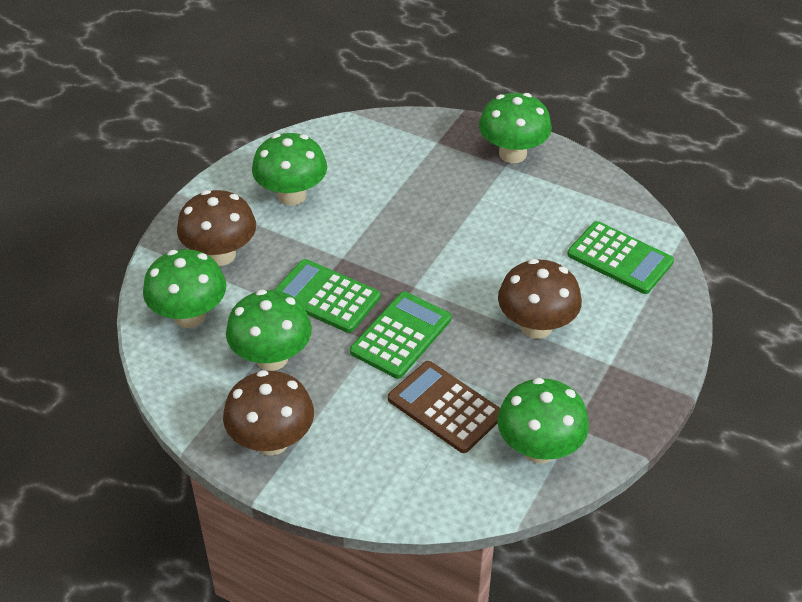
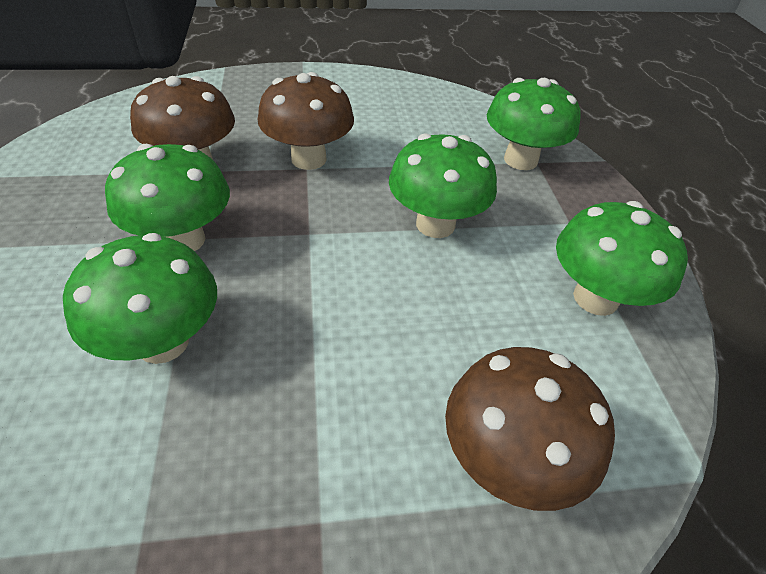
brown calculator: 1 -> 0
green calculator: 3 -> 0

